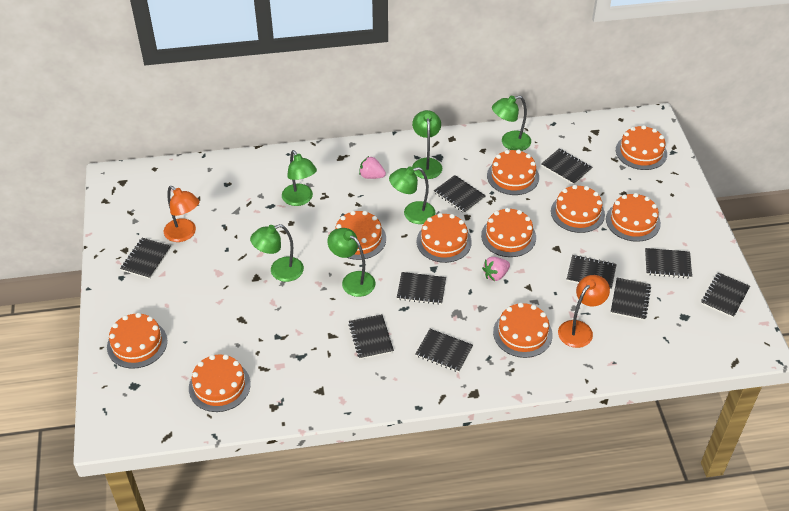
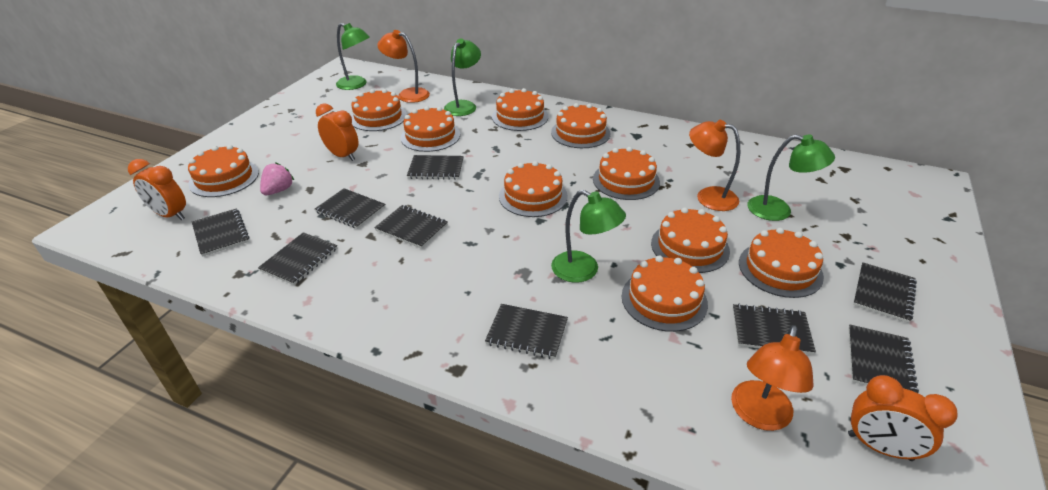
black notebook: 10 -> 9
green lamp: 6 -> 4
orange clock: 0 -> 3
orange lamp: 2 -> 3
pink strawberry: 2 -> 1

